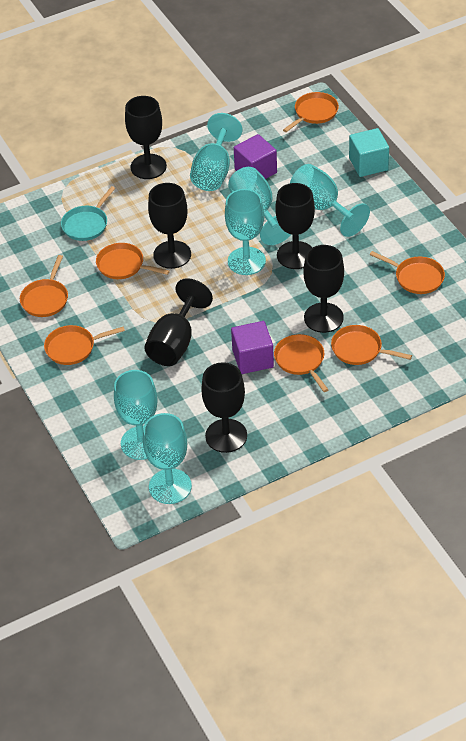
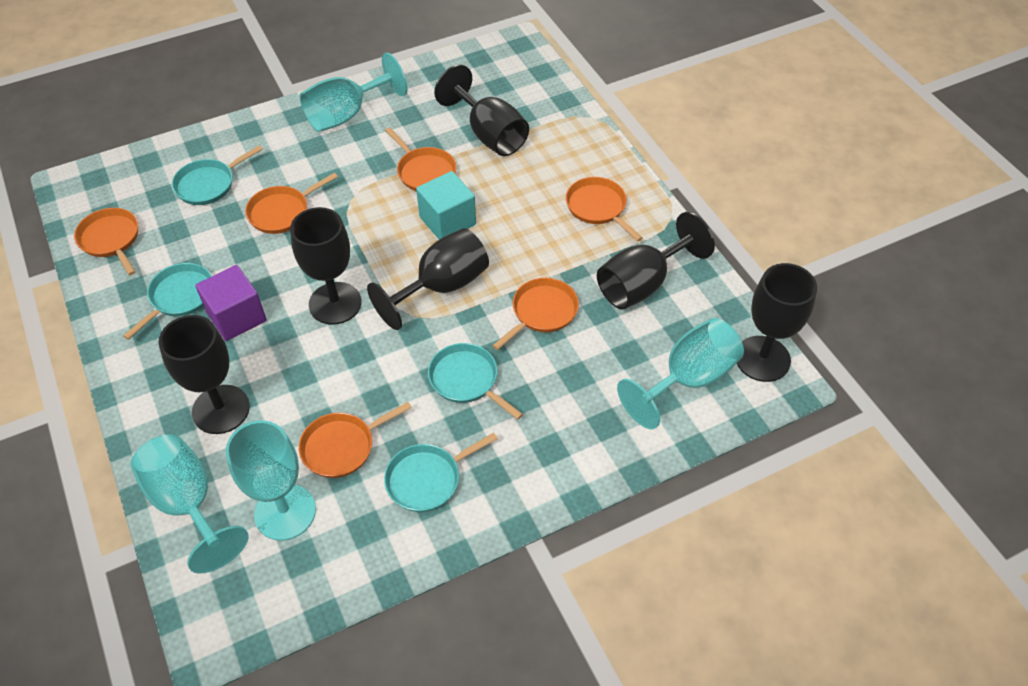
orange pan: 7 -> 6
purple cube: 2 -> 1
turquoise goblet: 6 -> 4
turquoise pan: 1 -> 4

